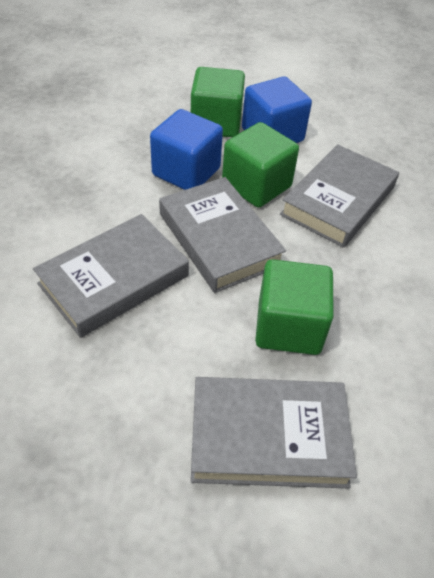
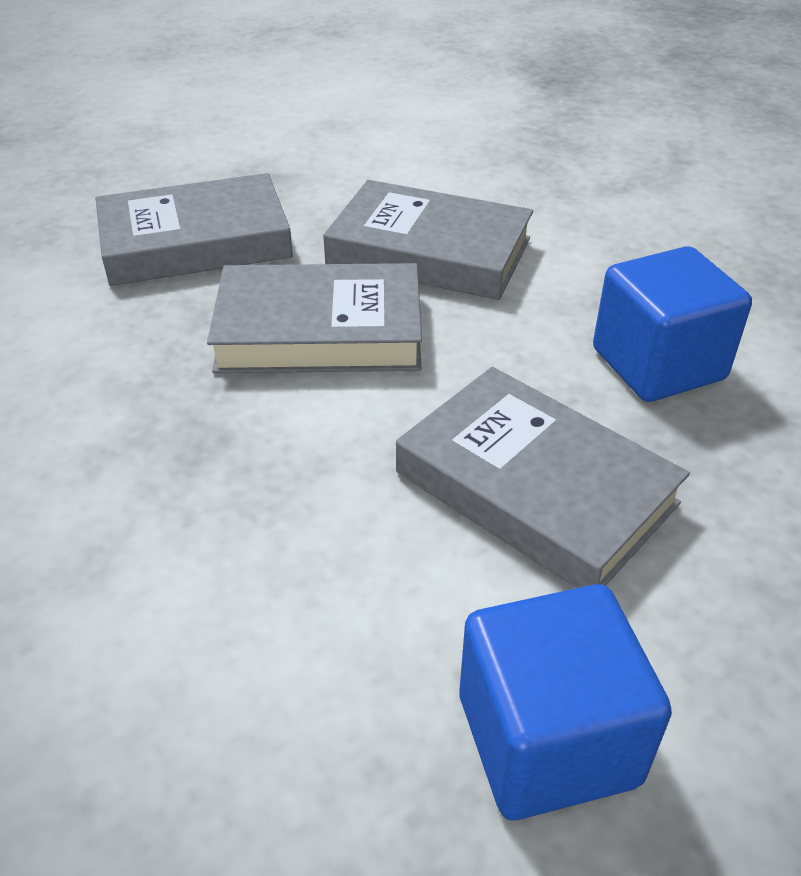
green cube: 3 -> 0

